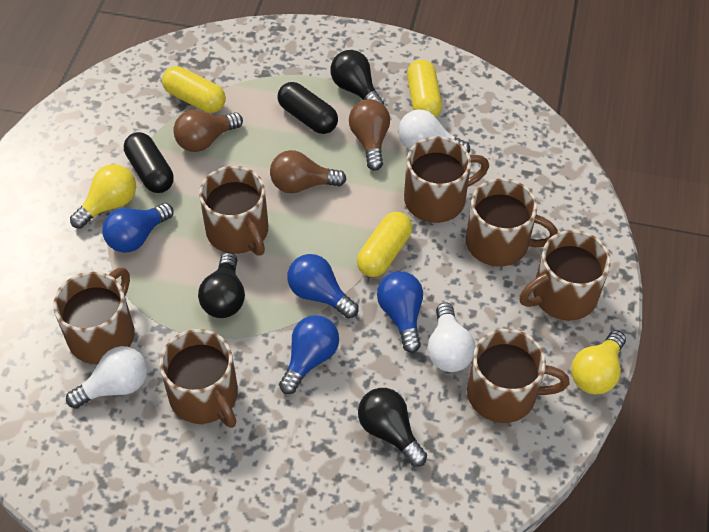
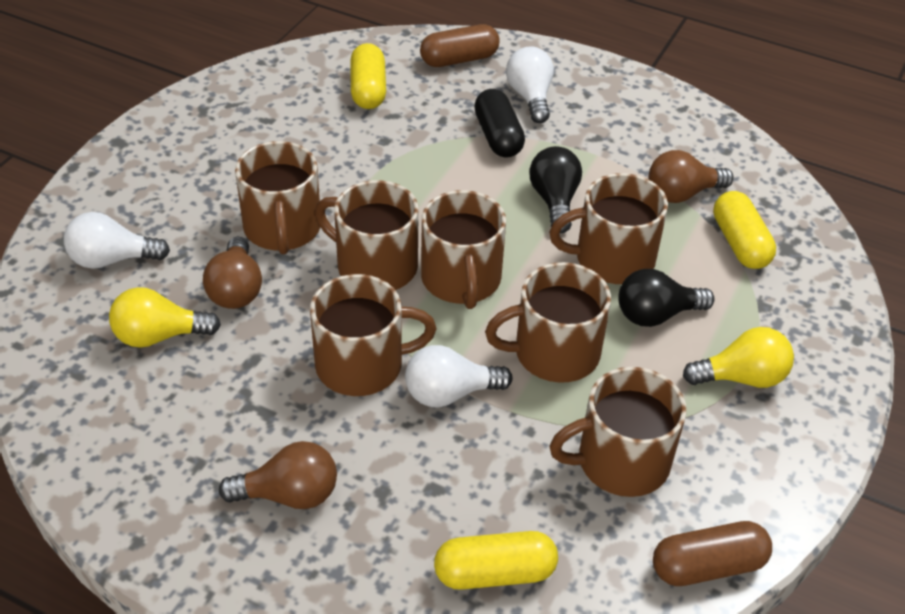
black capsule: 2 -> 1
black light bulb: 3 -> 2
blue light bulb: 4 -> 0
brown capsule: 0 -> 2

